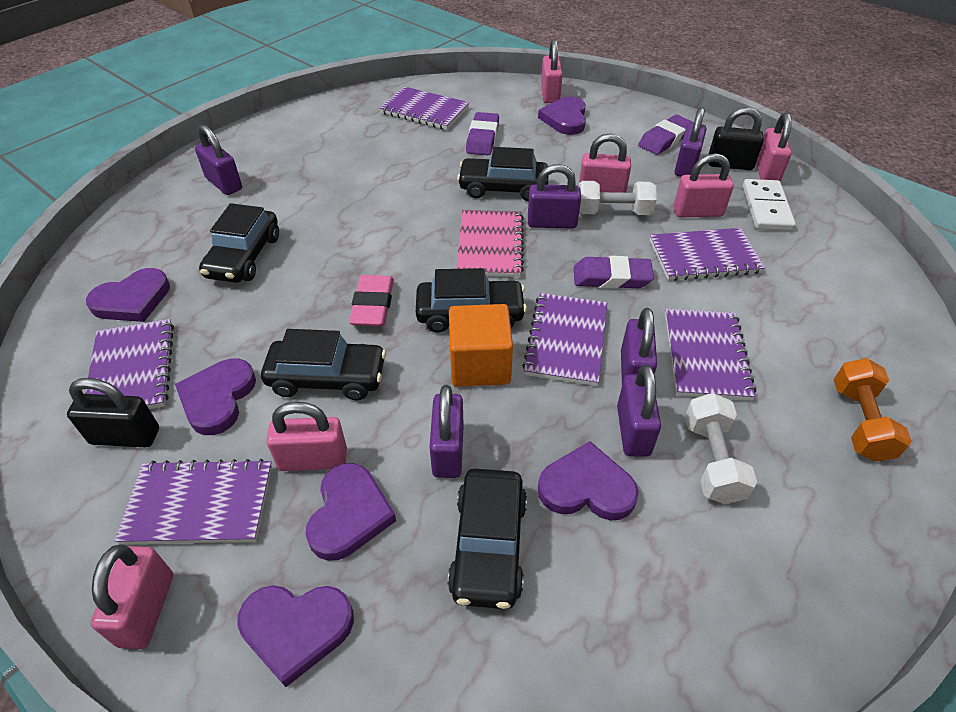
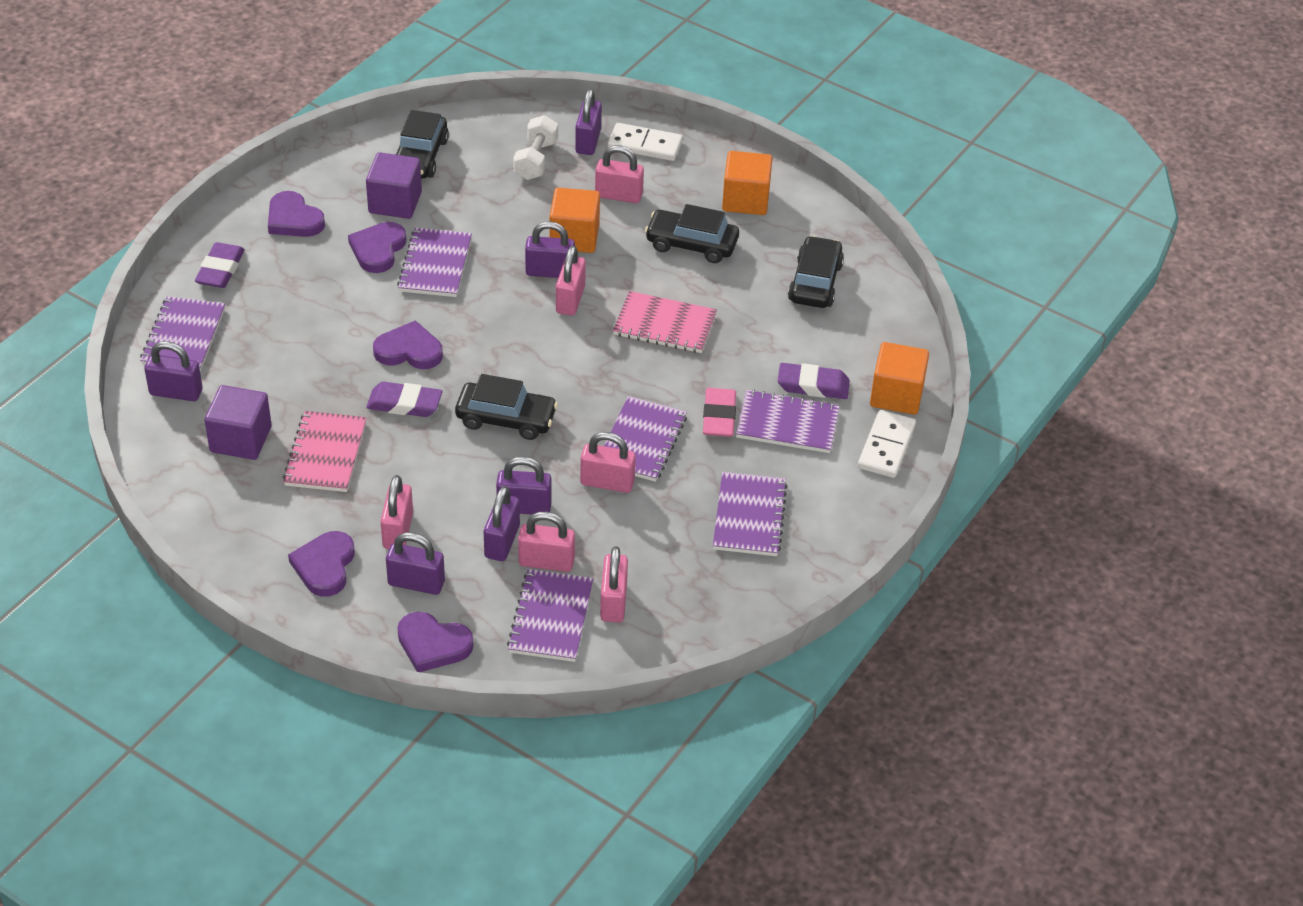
black car: 5 -> 4
black padlock: 2 -> 0
orange cube: 1 -> 3
orange dumbbell: 1 -> 0
pink notebook: 1 -> 2
purple cube: 0 -> 2
purple heart: 6 -> 5
white domino: 1 -> 2
white dumbbell: 2 -> 1

